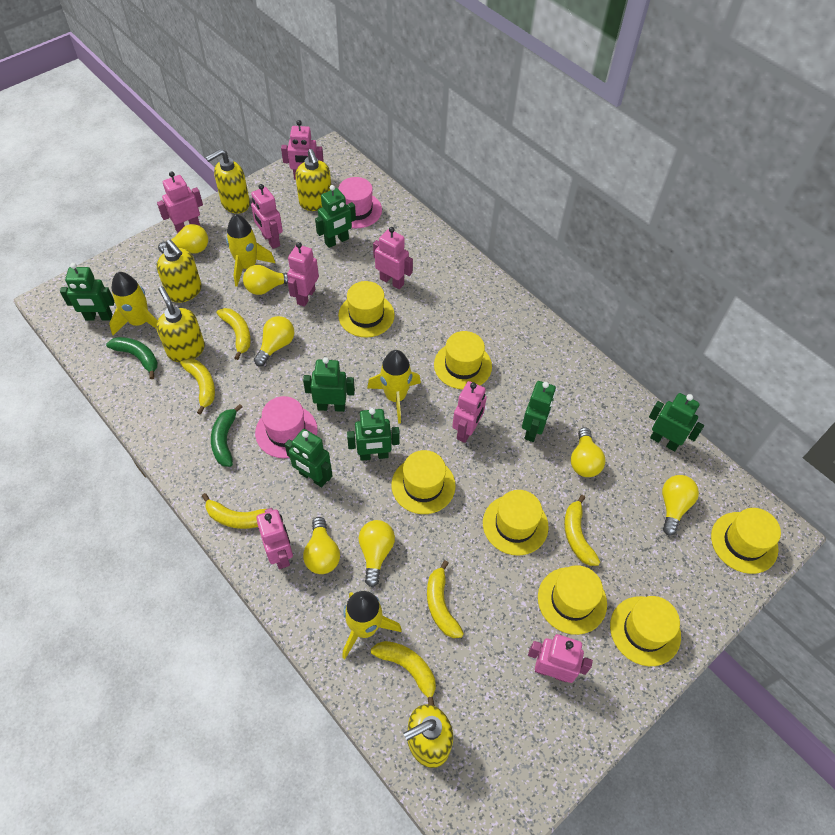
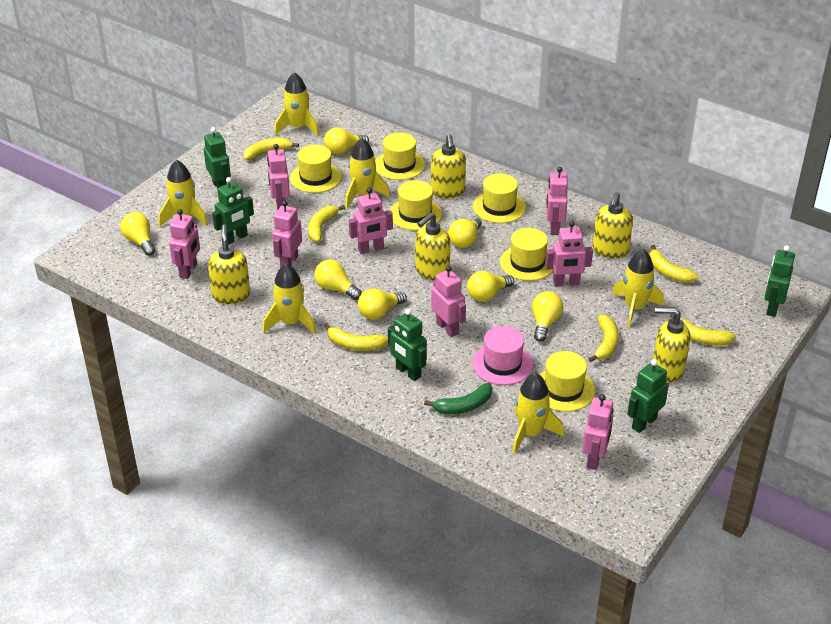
green banana: 2 -> 1
green robot: 7 -> 5
pink hat: 2 -> 1
yellow hat: 7 -> 6
yellow rocket: 4 -> 6

